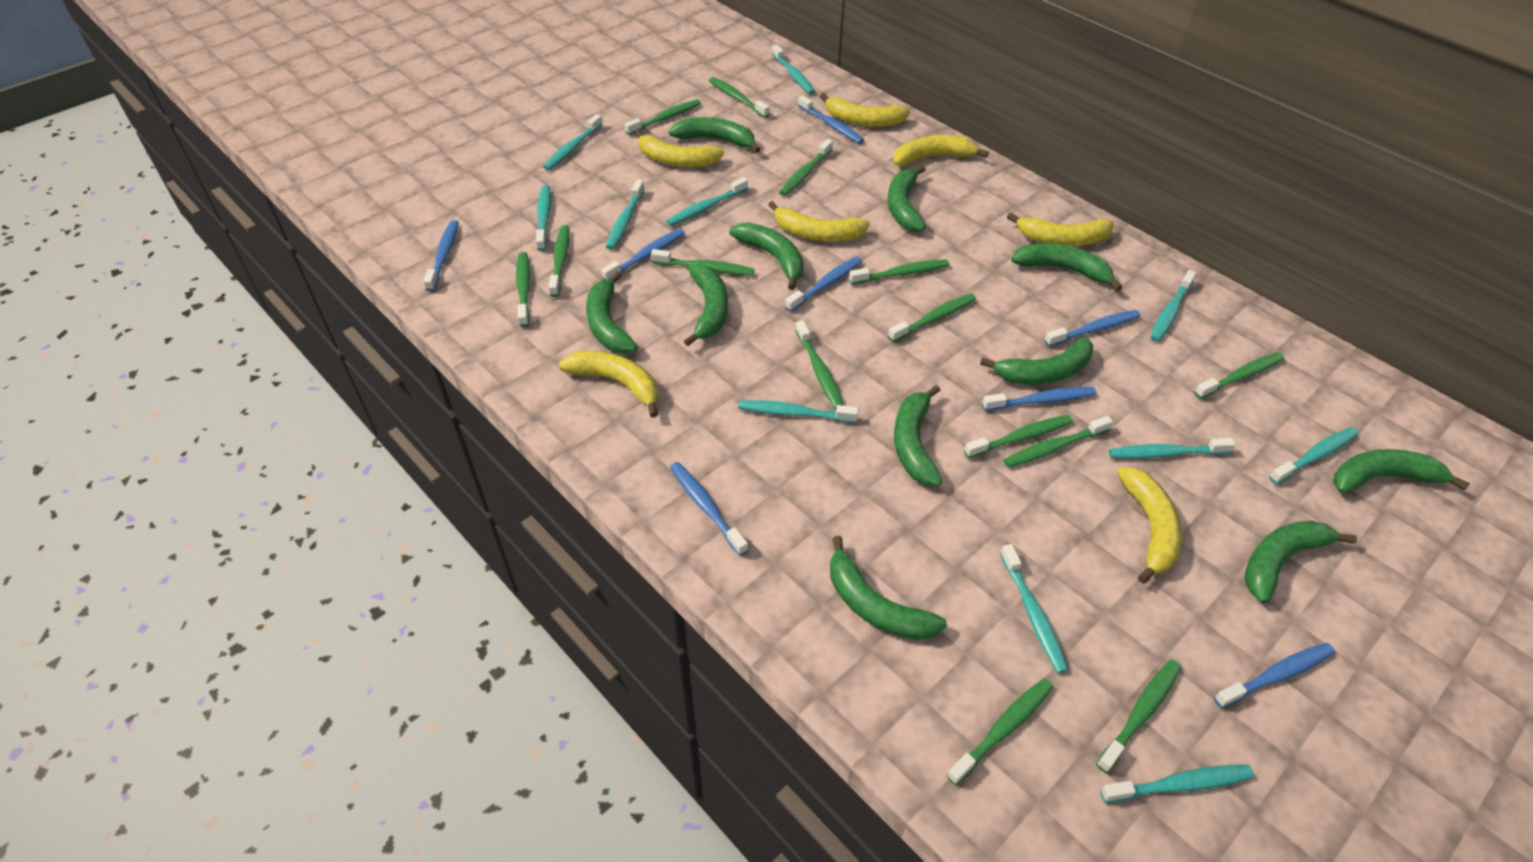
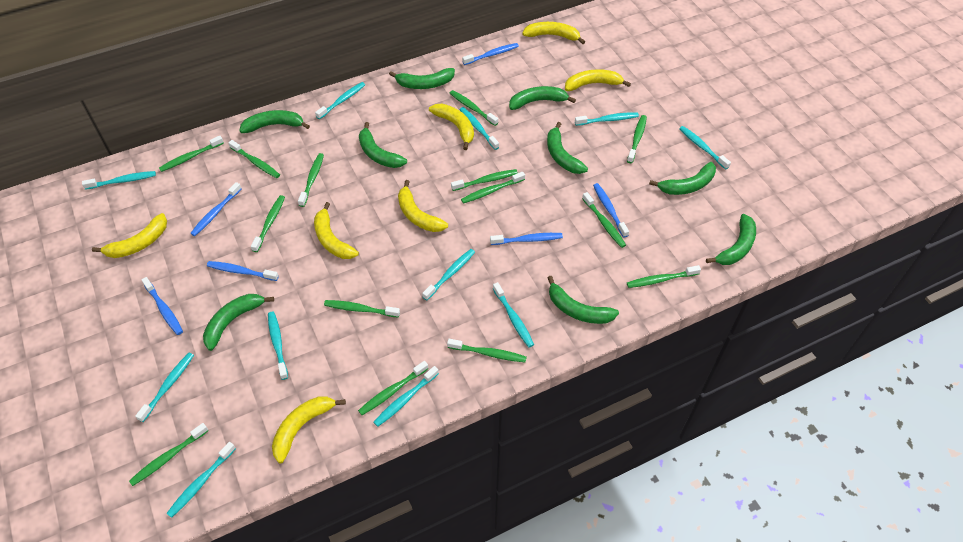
blue toothbrush: 8 -> 6
green banana: 11 -> 9

